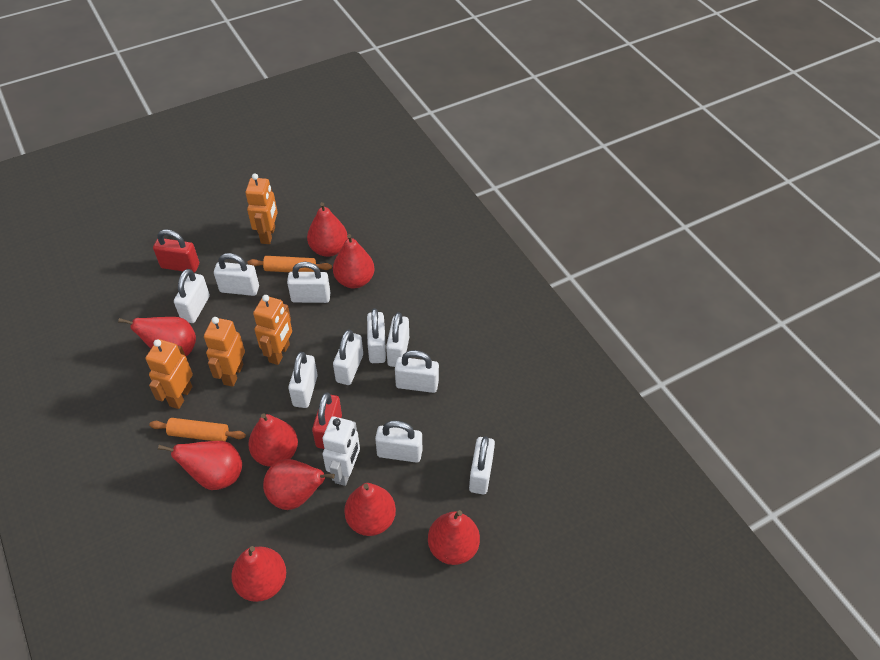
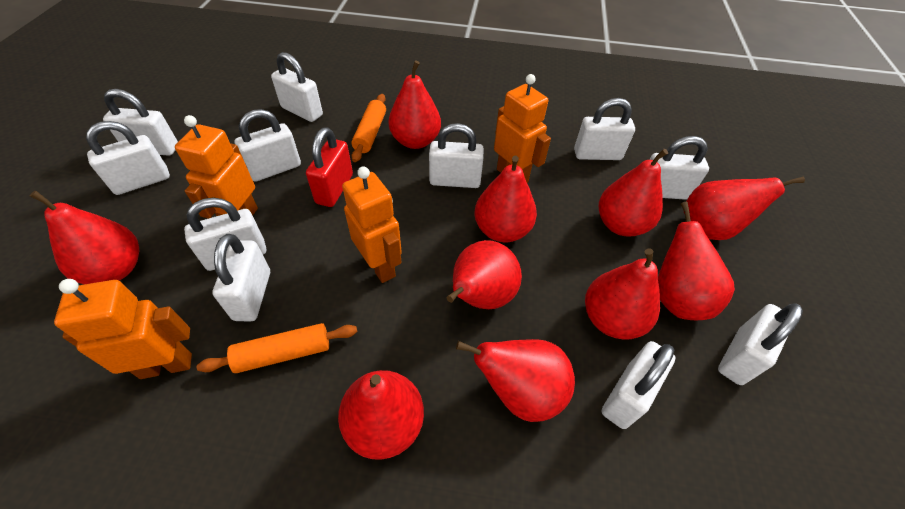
red padlock: 2 -> 1
red pear: 9 -> 10
white padlock: 10 -> 11
white robot: 1 -> 0

